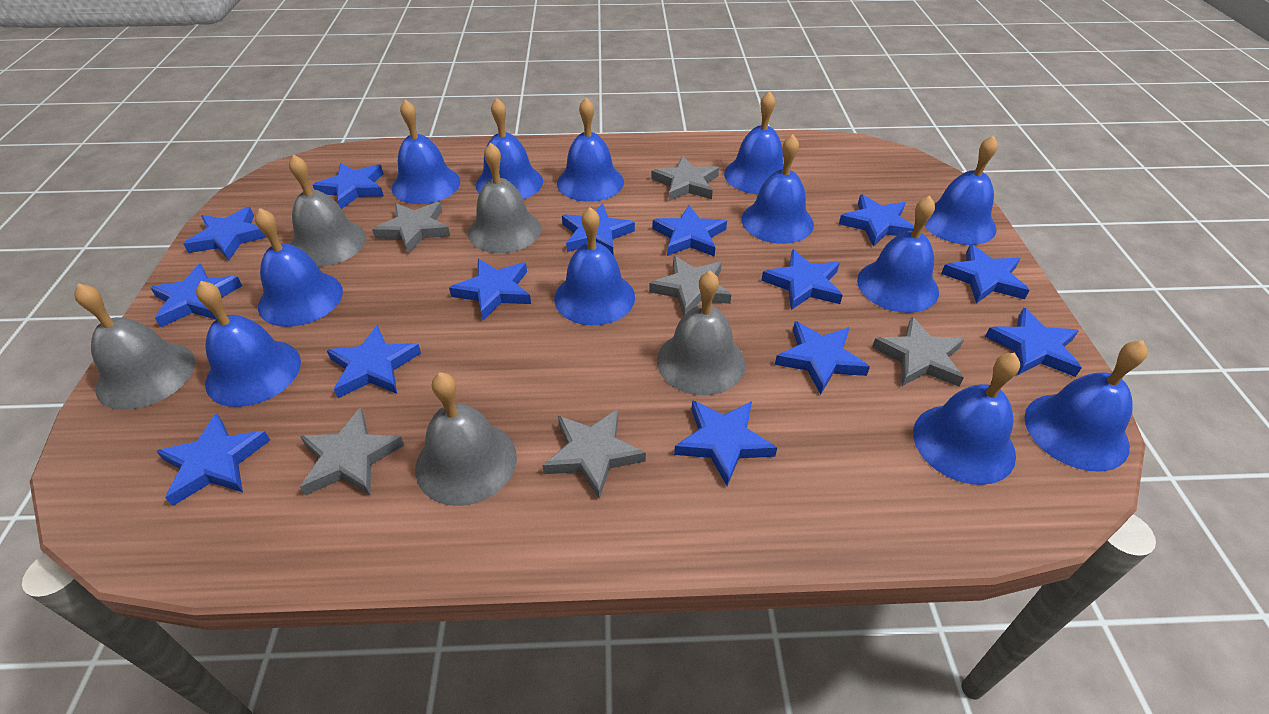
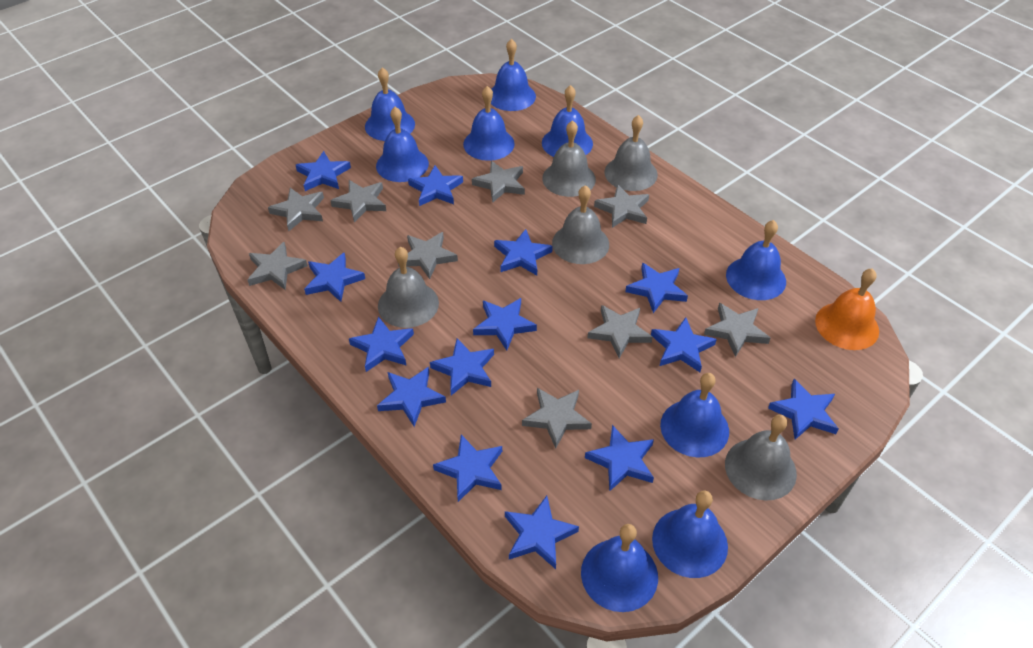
blue bell: 12 -> 9
grey star: 6 -> 9
orange bell: 0 -> 1

